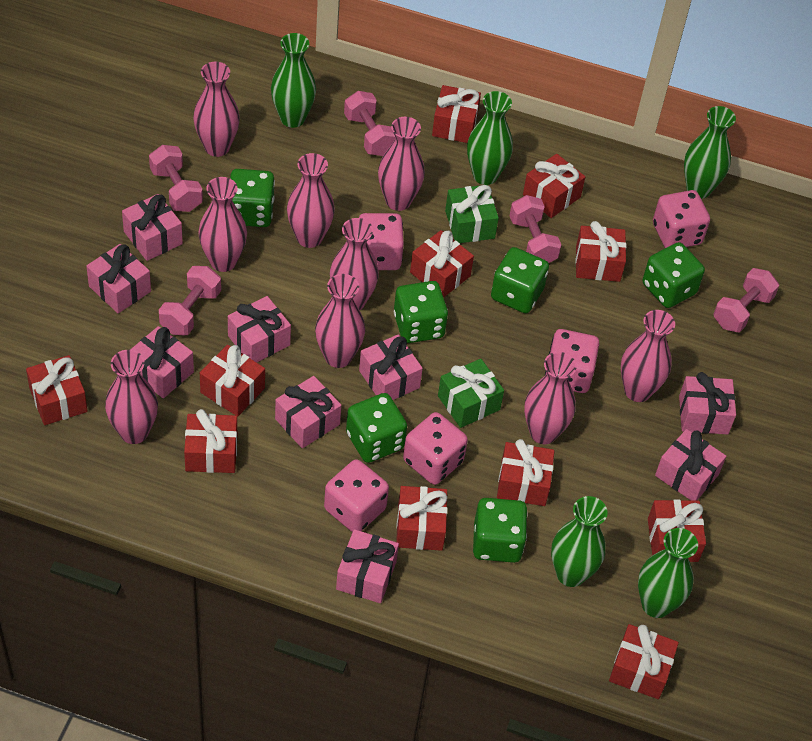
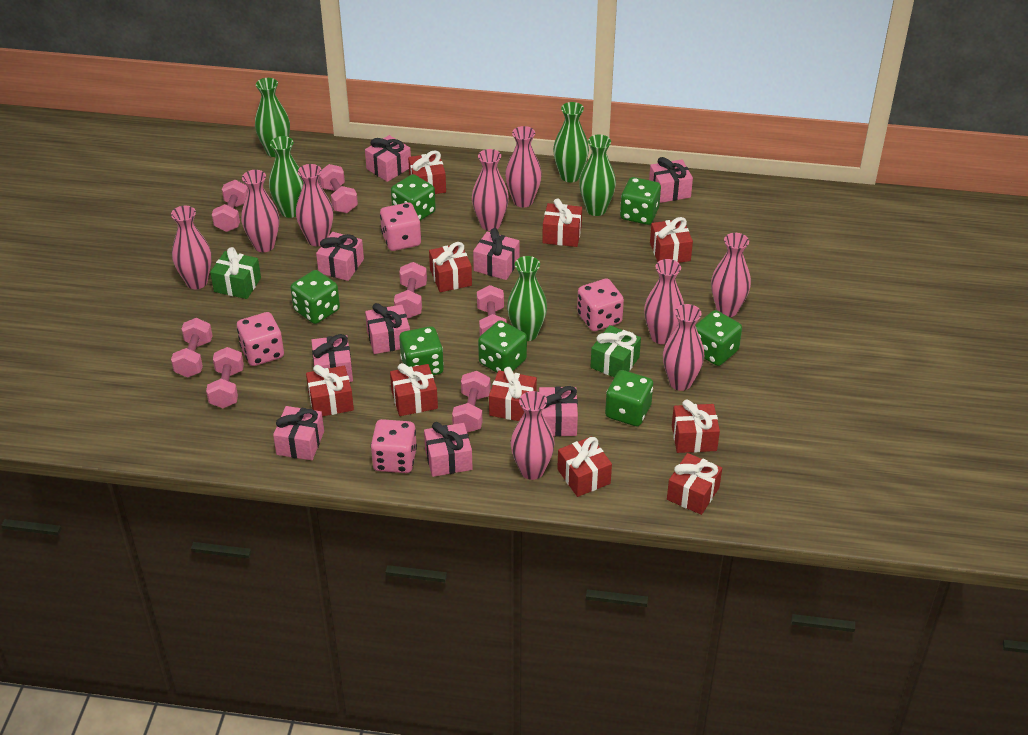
green dice: 6 -> 7
pink dice: 5 -> 4
pink dumbbell: 5 -> 7
red gift: 11 -> 10

